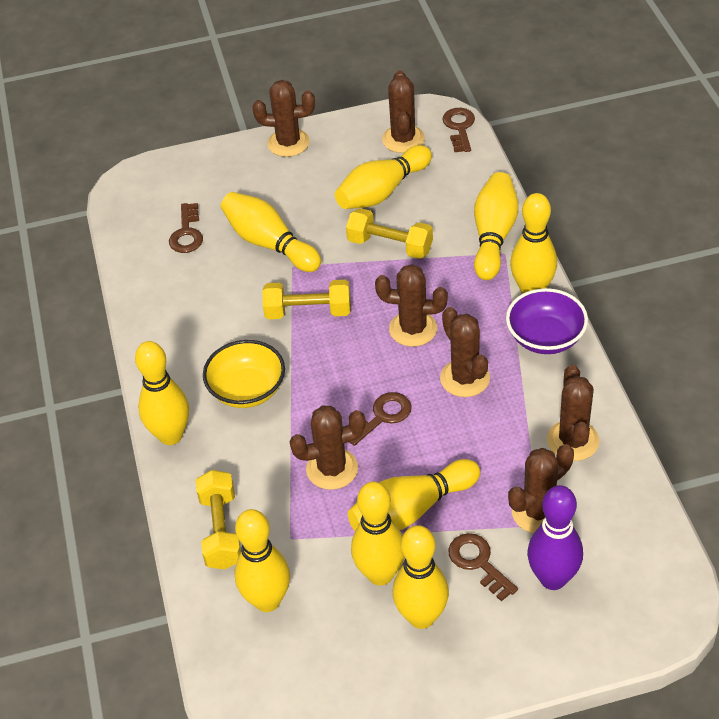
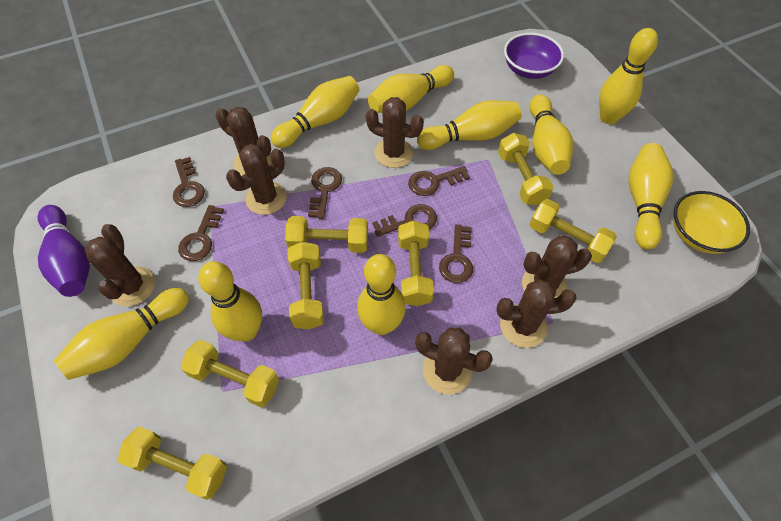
brown key: 4 -> 6
yellow dumbbell: 3 -> 7

